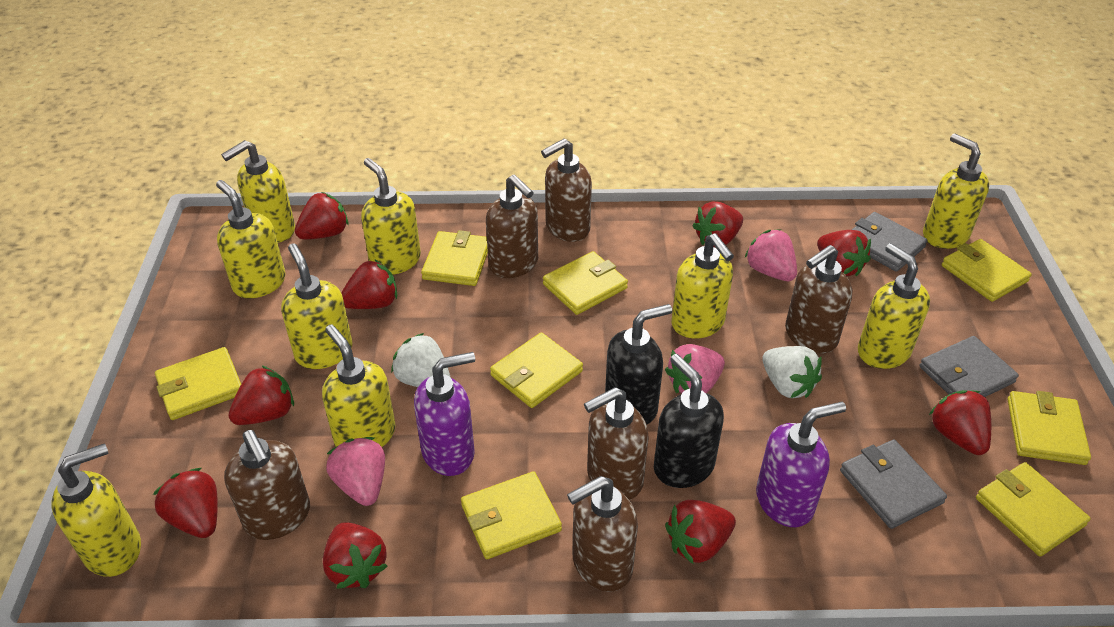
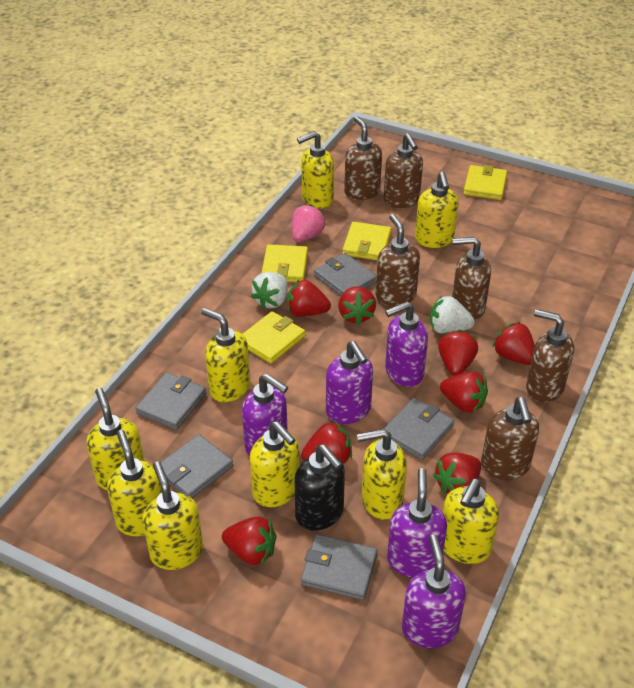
black soap dispenser: 2 -> 1
grey wallet: 3 -> 5
pink strawberry: 3 -> 1
purple soap dispenser: 2 -> 5
red strawberry: 9 -> 8
yellow wallet: 8 -> 4

